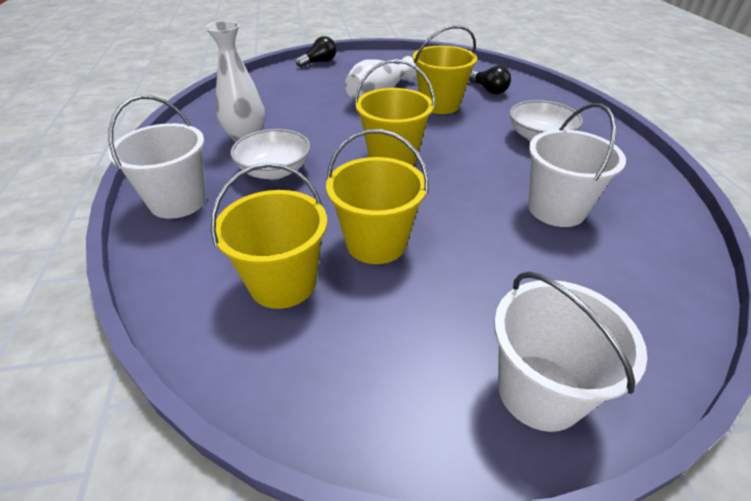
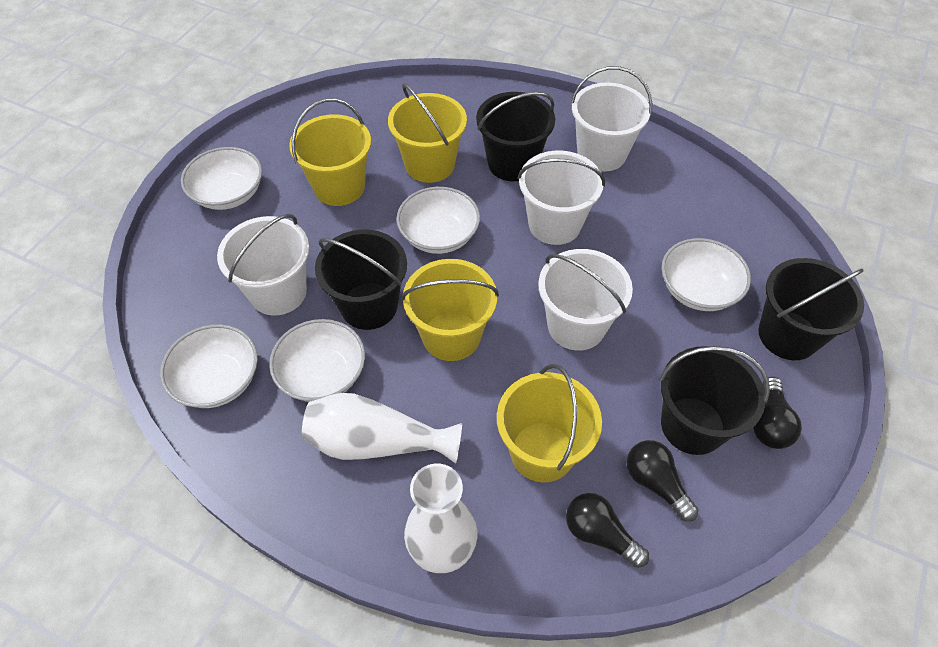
black bucket: 0 -> 4
black light bulb: 2 -> 3
white bowl: 2 -> 5
white bucket: 3 -> 4

